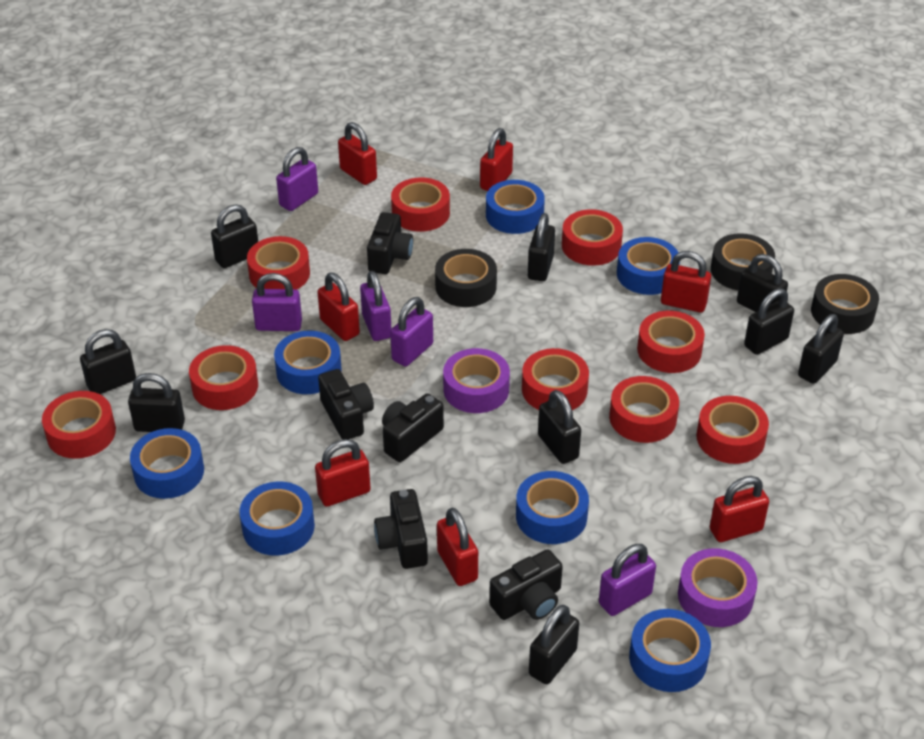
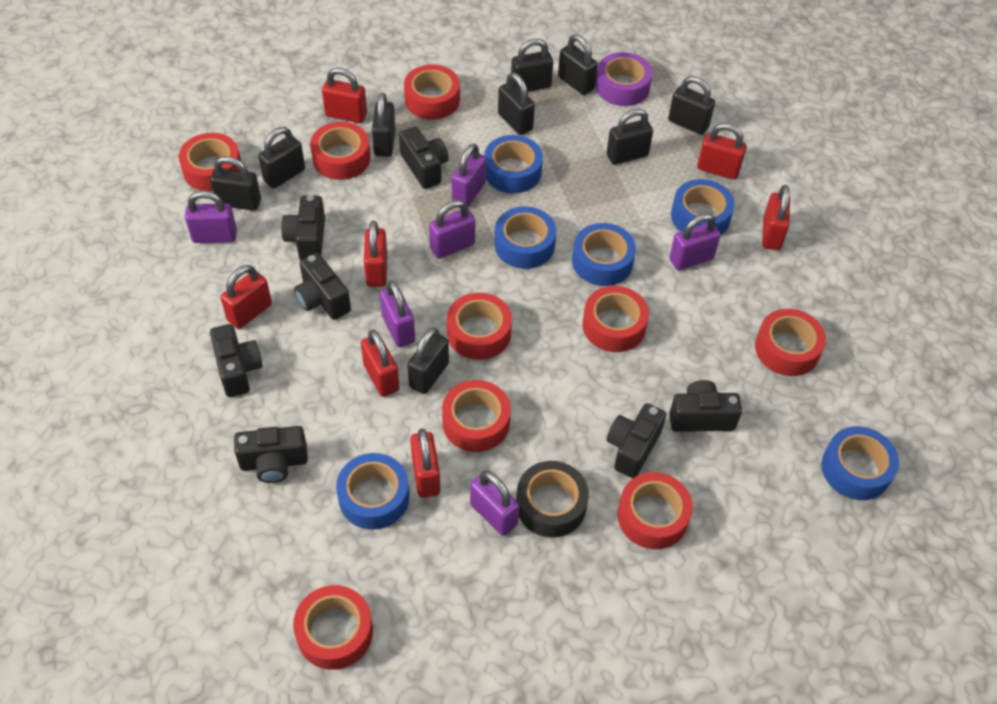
black camera: 5 -> 7
black tape: 3 -> 1
blue tape: 7 -> 6
purple padlock: 5 -> 6
purple tape: 2 -> 1

